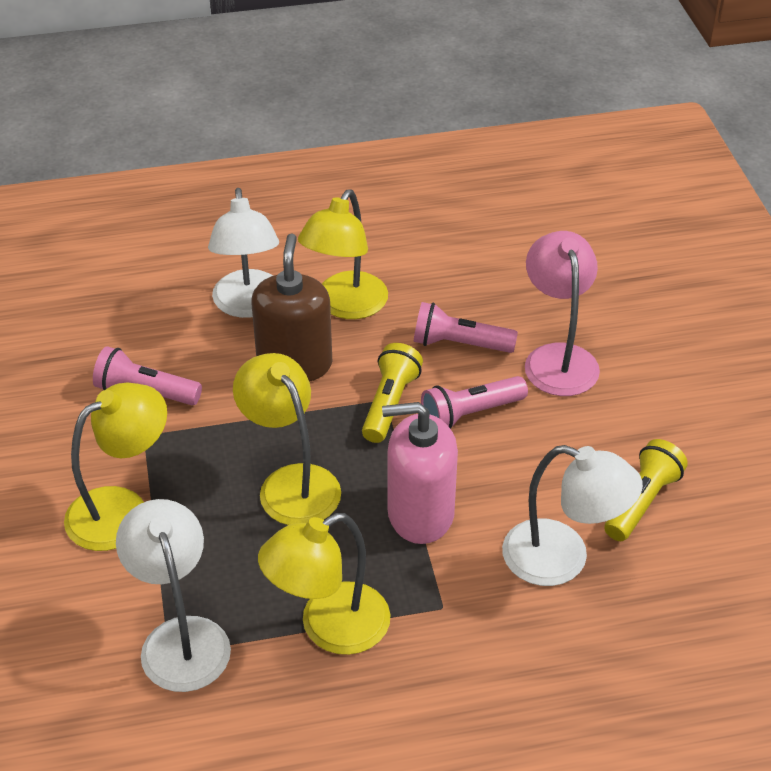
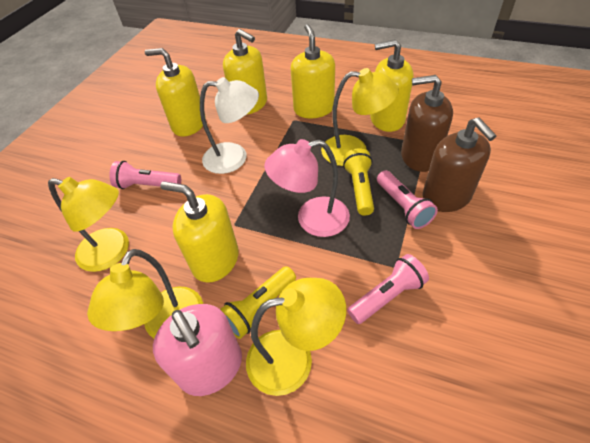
brown soap dispenser: 1 -> 2
white lamp: 3 -> 1
yellow soap dispenser: 0 -> 5

